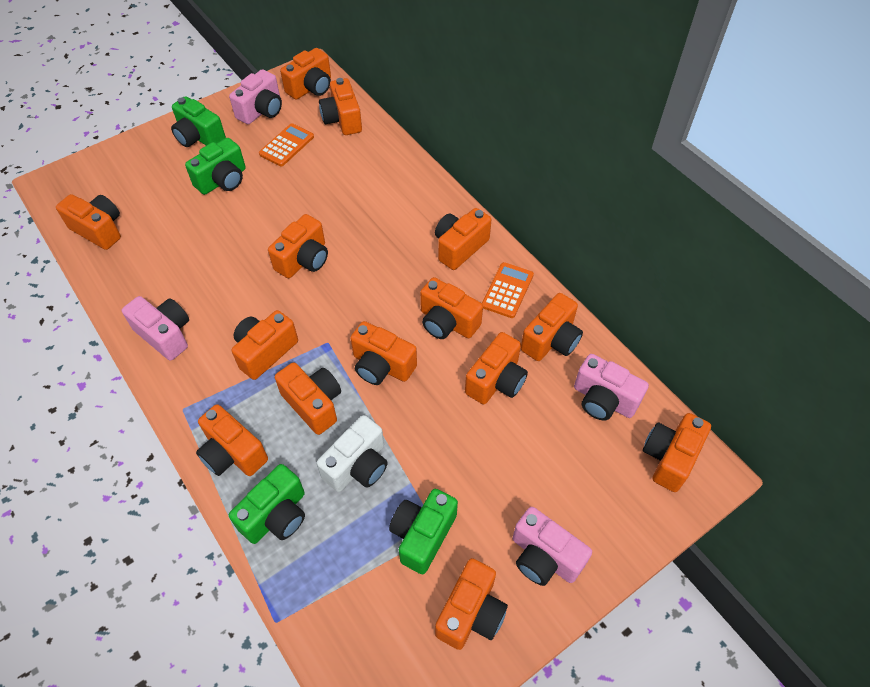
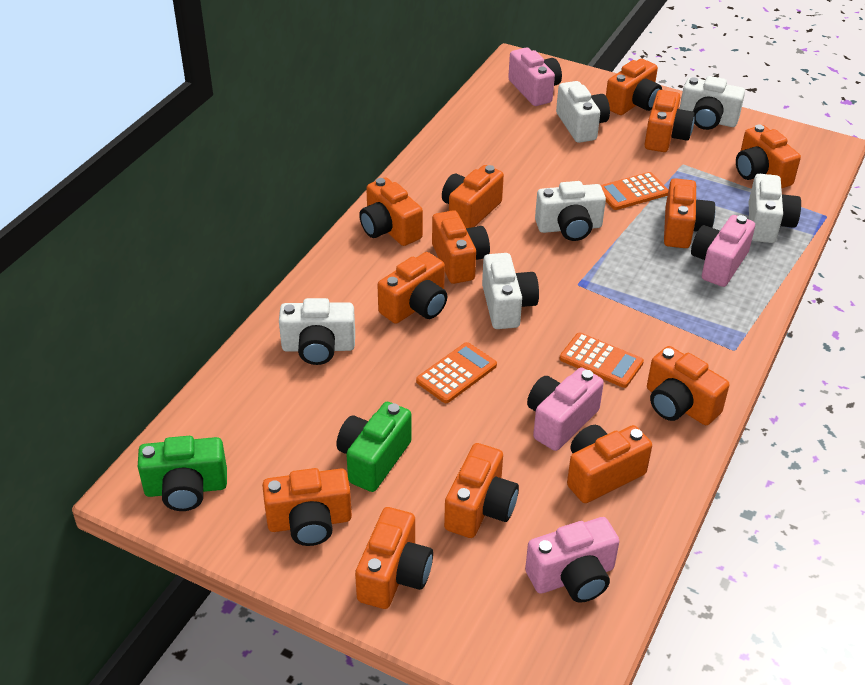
green camera: 4 -> 2
orange calculator: 2 -> 3
orange camera: 14 -> 13
white camera: 1 -> 6

